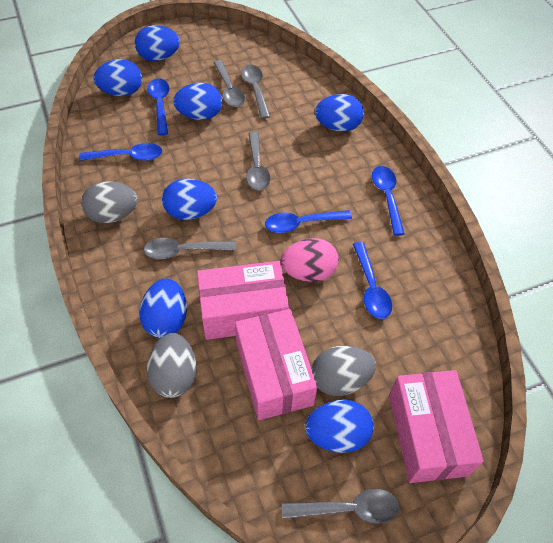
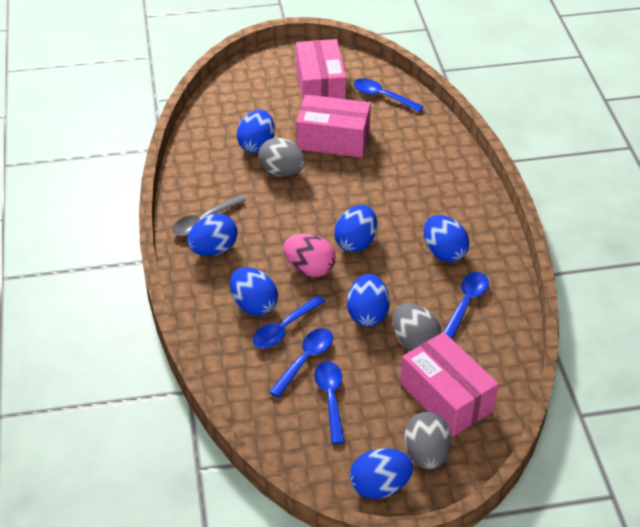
grey spoon: 5 -> 1

